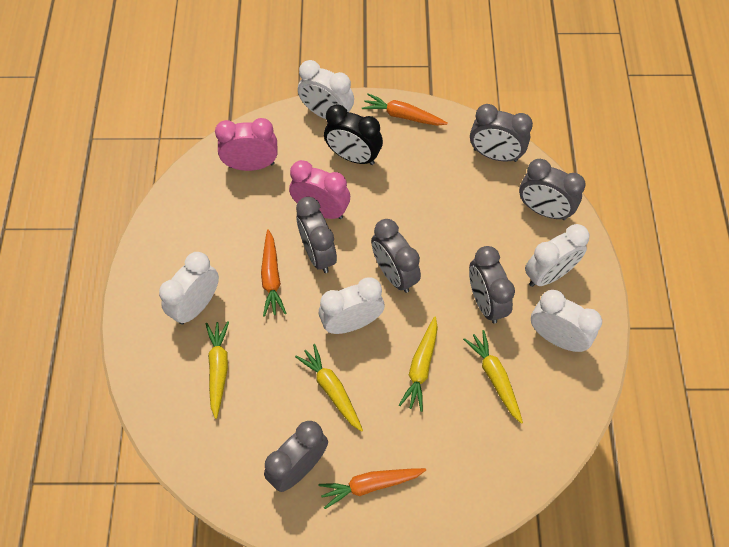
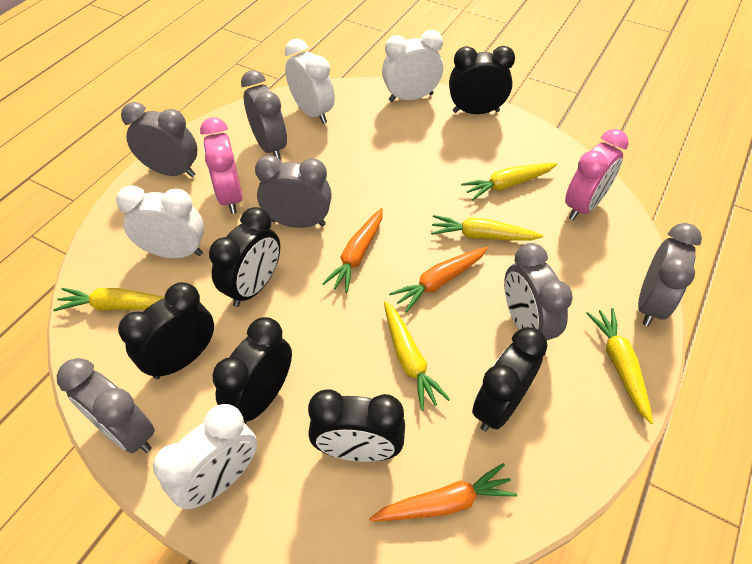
black clock: 1 -> 6
white clock: 5 -> 4
yellow carrot: 4 -> 5

